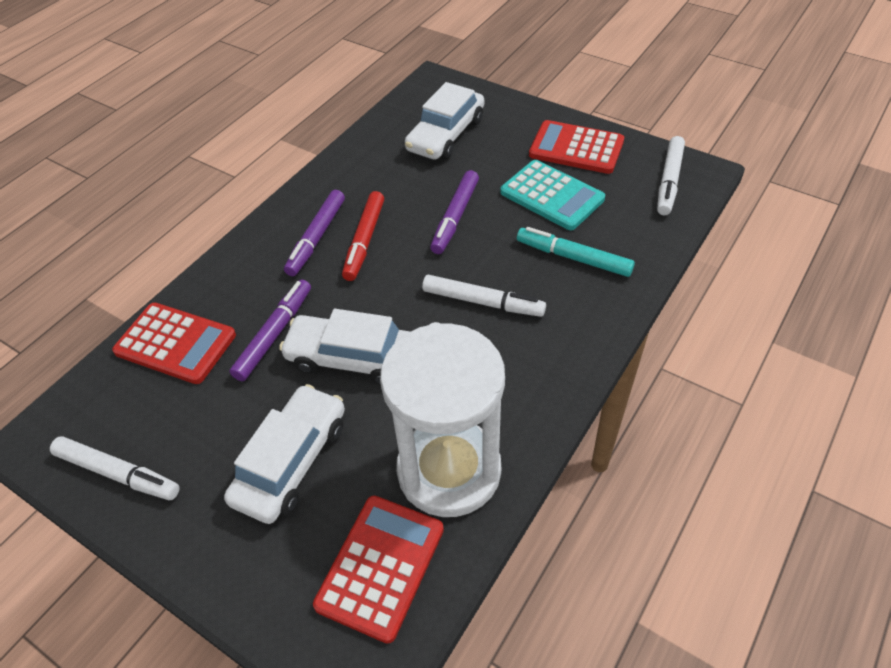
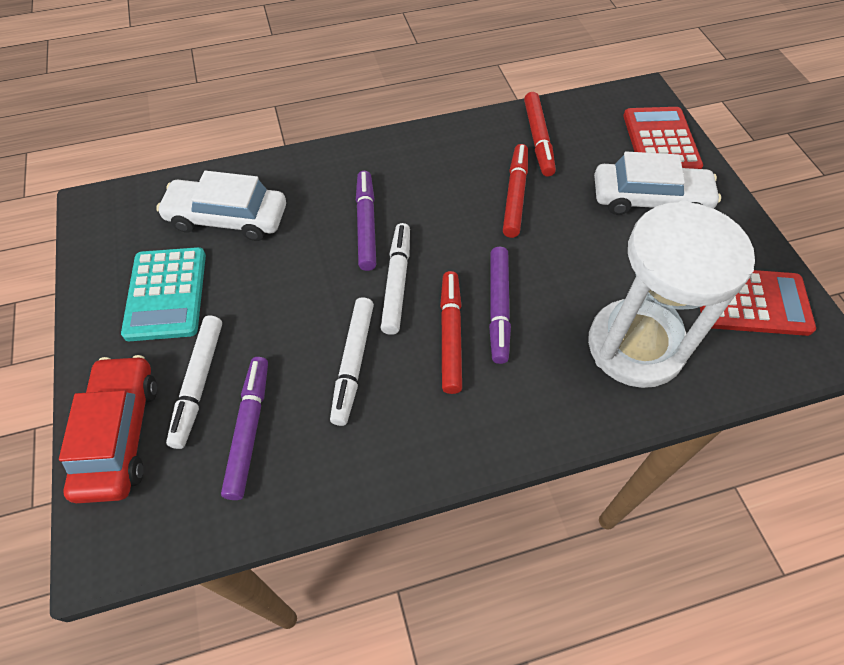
red calculator: 3 -> 2
red car: 0 -> 1
red marker: 1 -> 3
turquoise marker: 1 -> 0
white car: 3 -> 2

